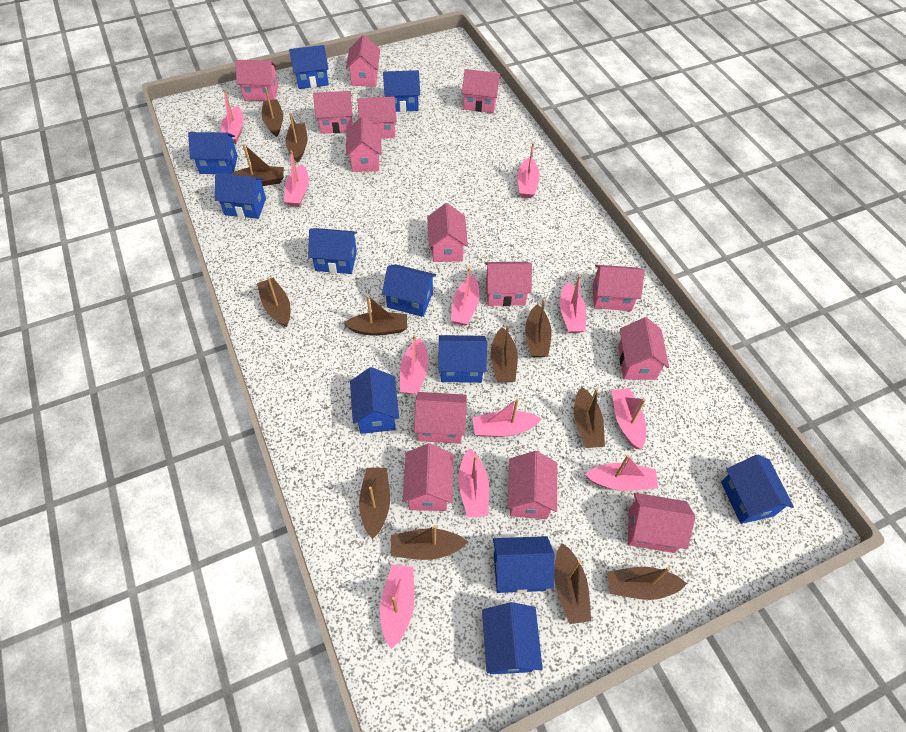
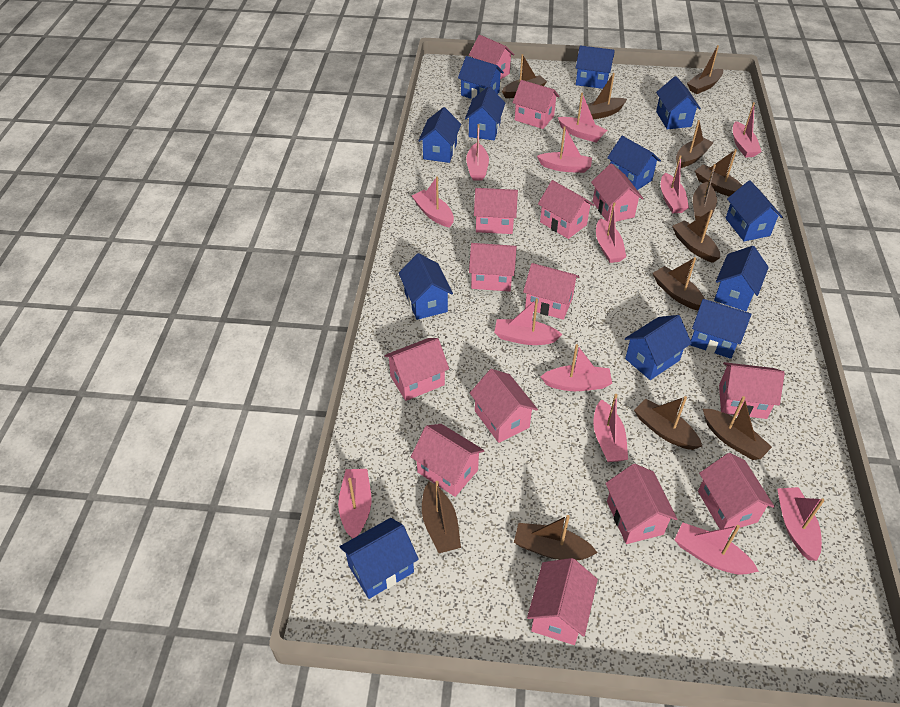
blue house: 11 -> 12
pink boat: 11 -> 13

